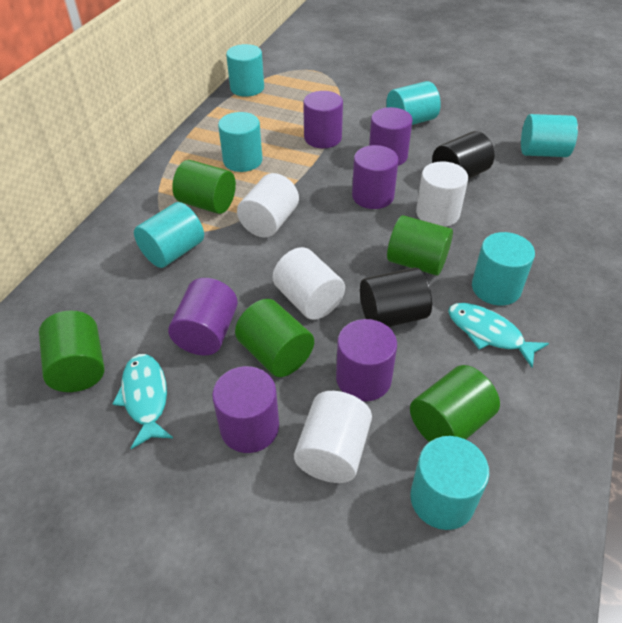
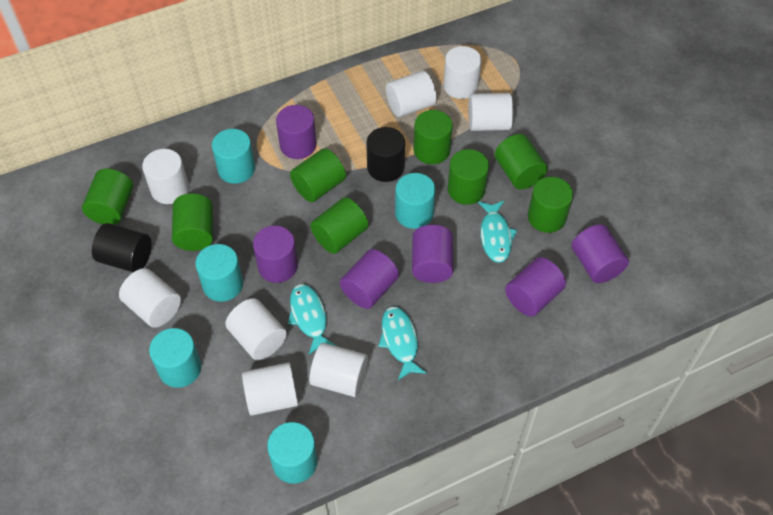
green cylinder: 5 -> 8
turquoise cylinder: 7 -> 5
turquoise fish: 2 -> 3
white cylinder: 4 -> 8

